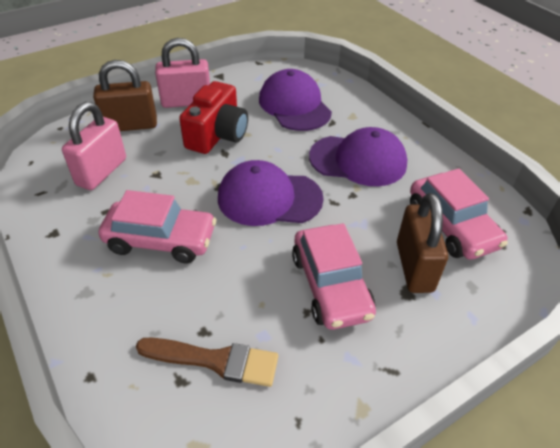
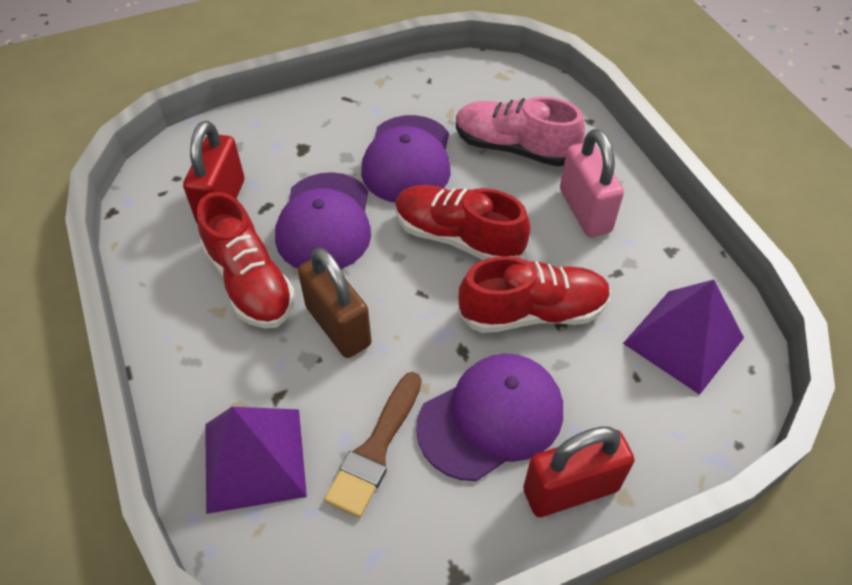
brown padlock: 2 -> 1
pink car: 3 -> 0
pink padlock: 2 -> 1
pink shoe: 0 -> 1
purple pyramid: 0 -> 2
red camera: 1 -> 0
red padlock: 0 -> 2
red shoe: 0 -> 3

